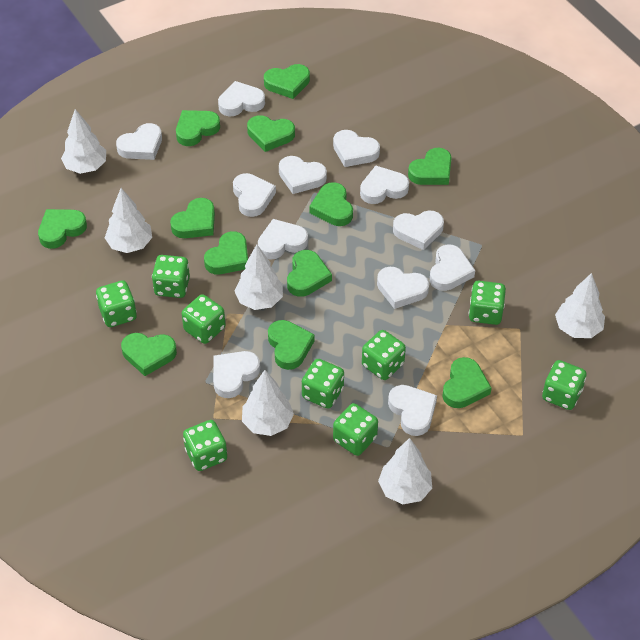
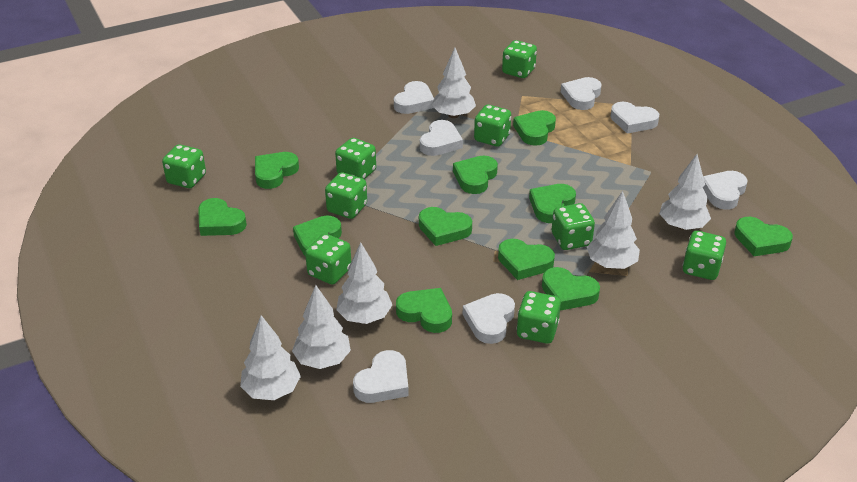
green heart: 12 -> 11
white heart: 12 -> 7

